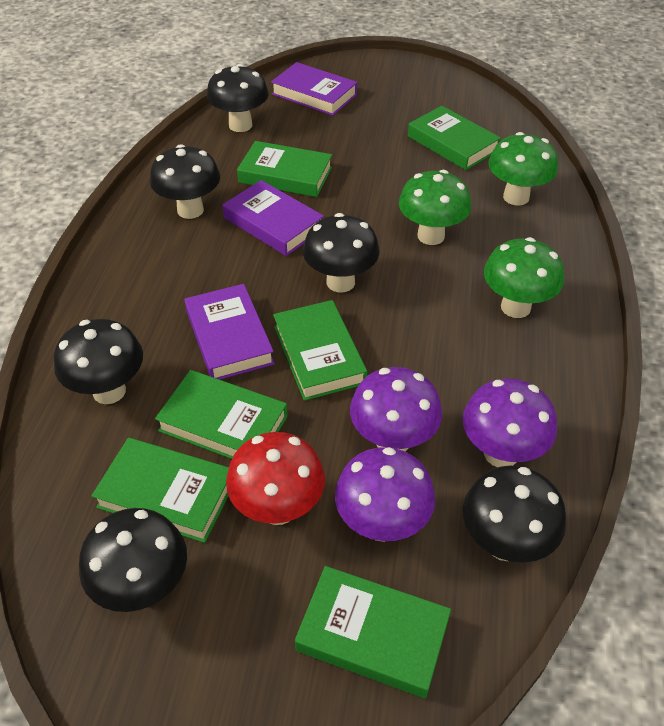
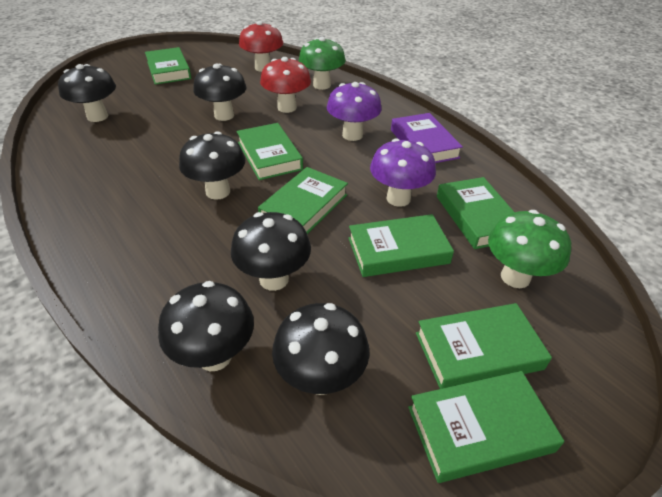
green book: 6 -> 7
green mushroom: 3 -> 2
purple book: 3 -> 1
purple mushroom: 3 -> 2
red mushroom: 1 -> 2

